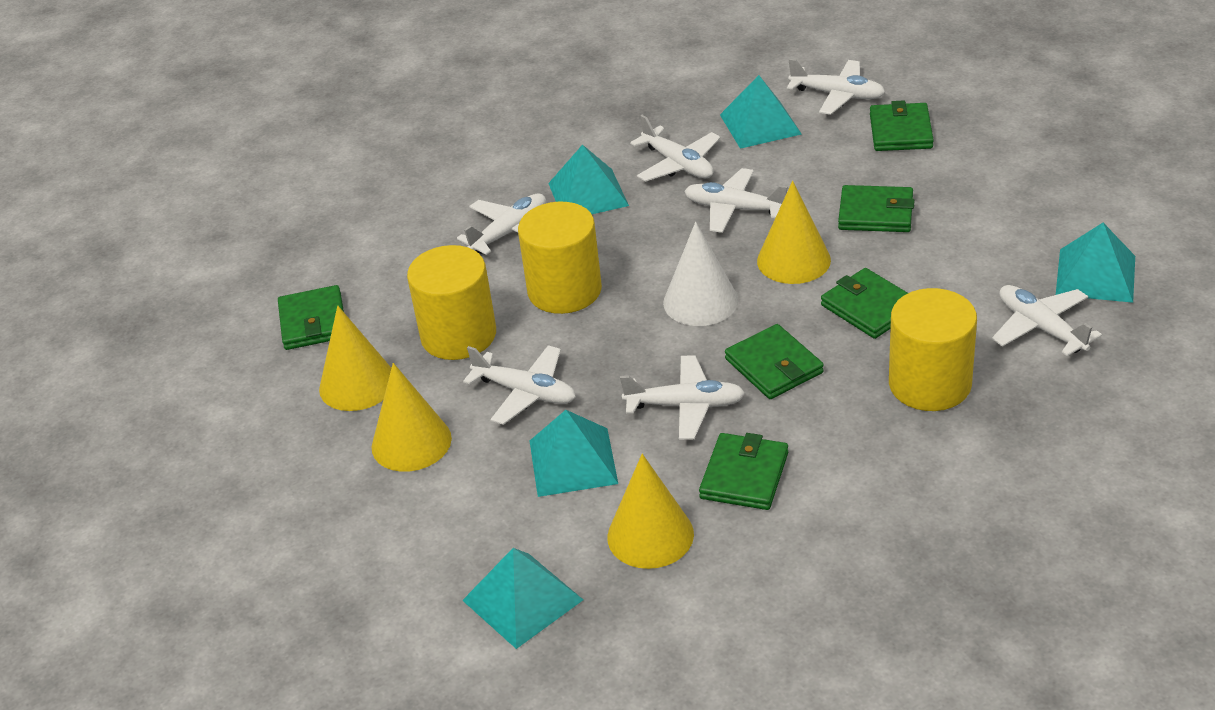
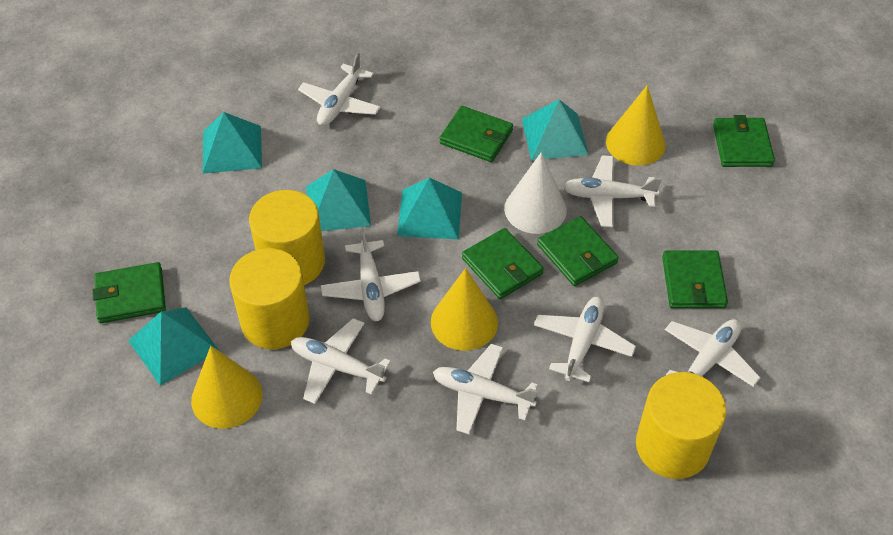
yellow cone: 4 -> 3

